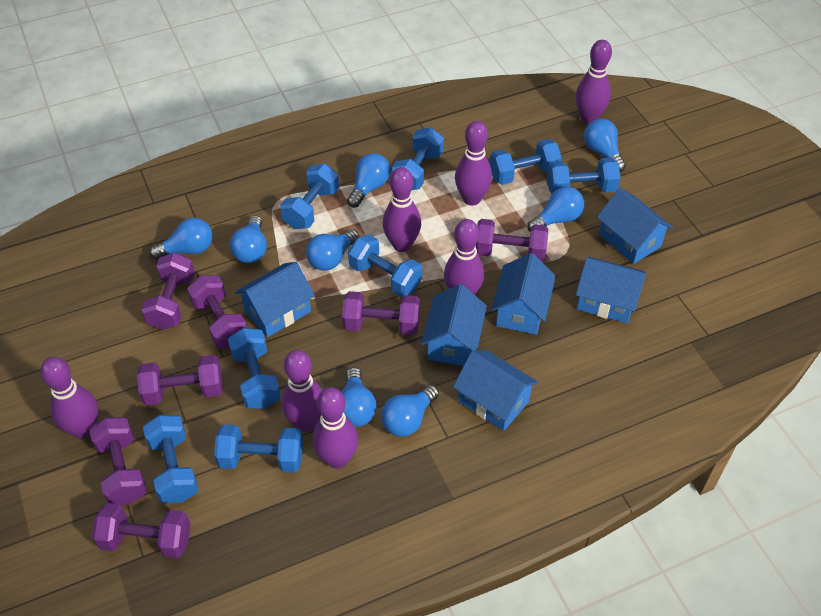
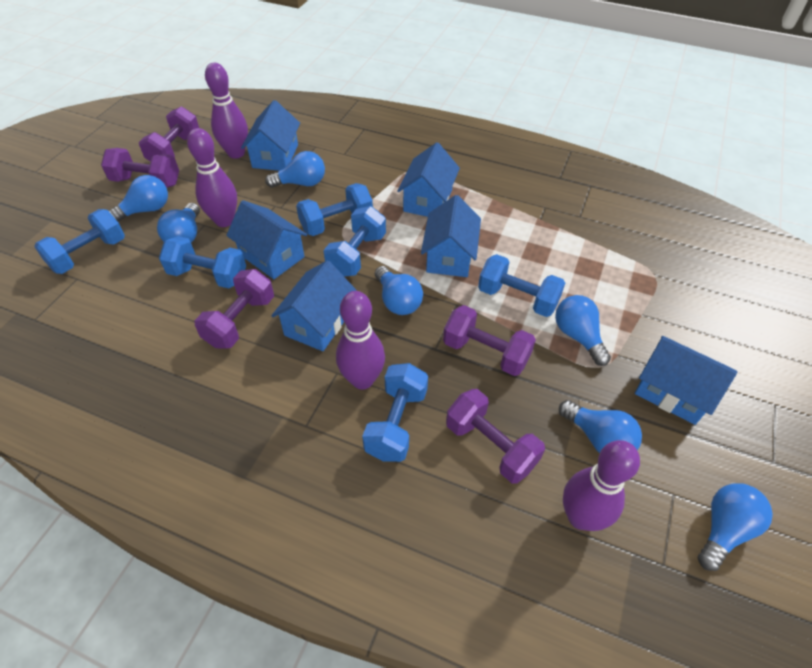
blue dumbbell: 8 -> 6
blue light bulb: 8 -> 7
purple bowling pin: 7 -> 4
purple dumbbell: 7 -> 5

